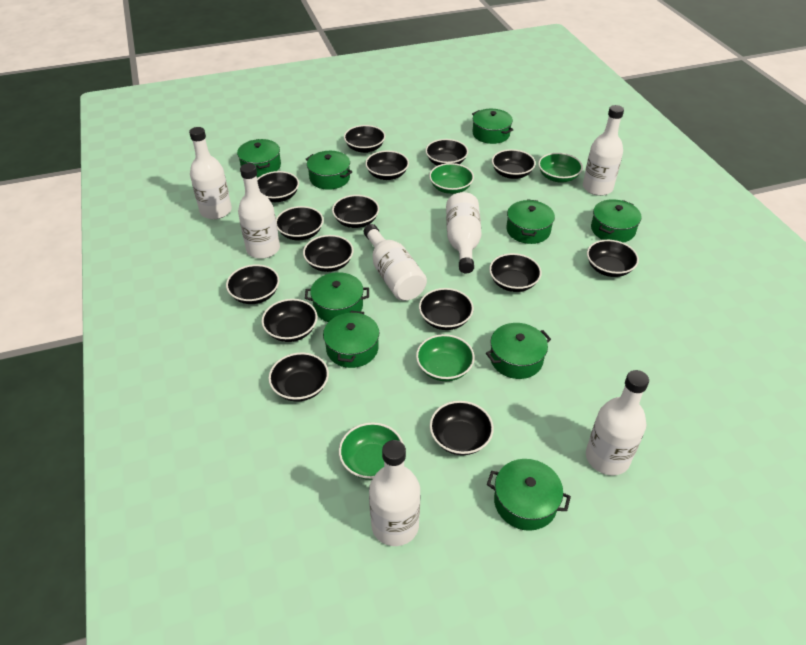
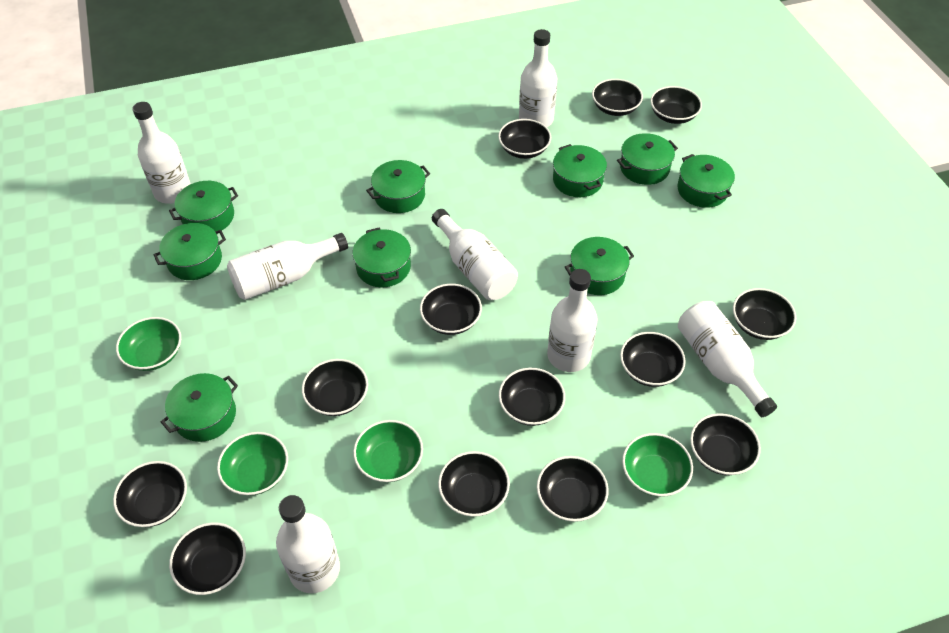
black bowl: 15 -> 13

